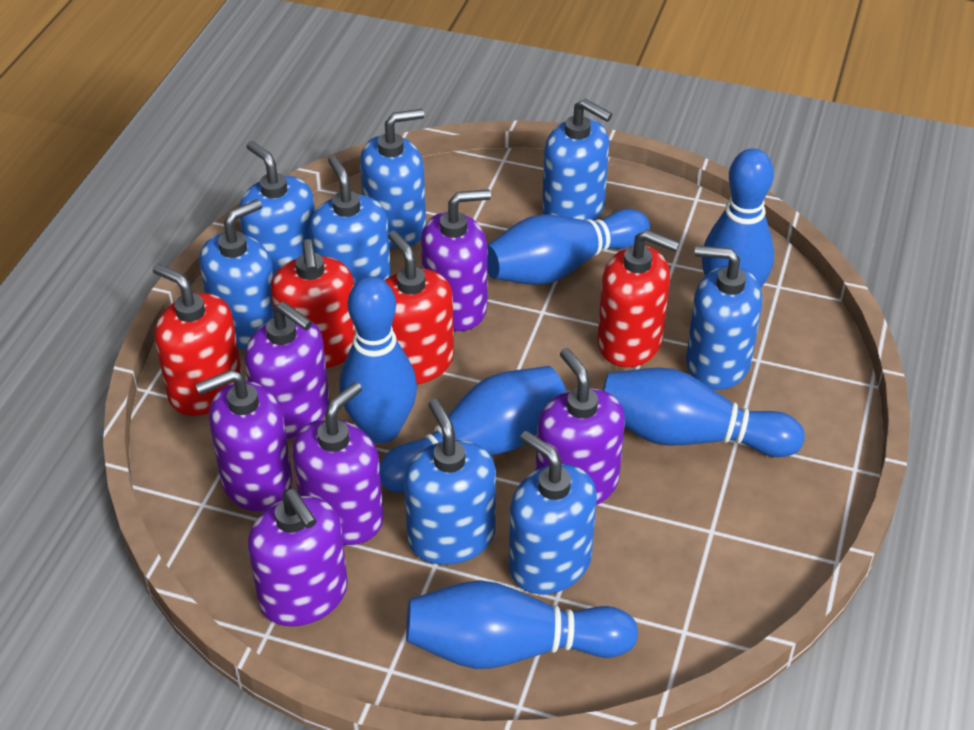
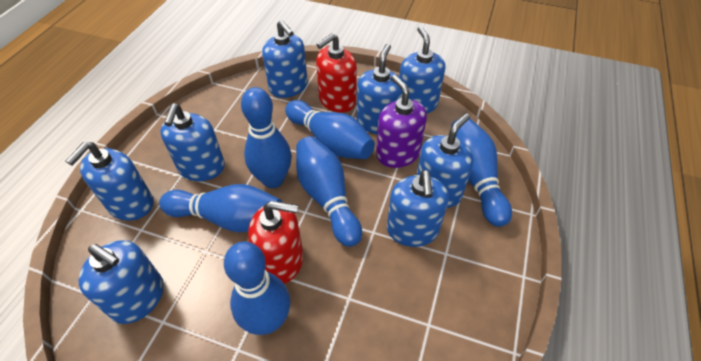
purple soap dispenser: 6 -> 1
red soap dispenser: 4 -> 2

